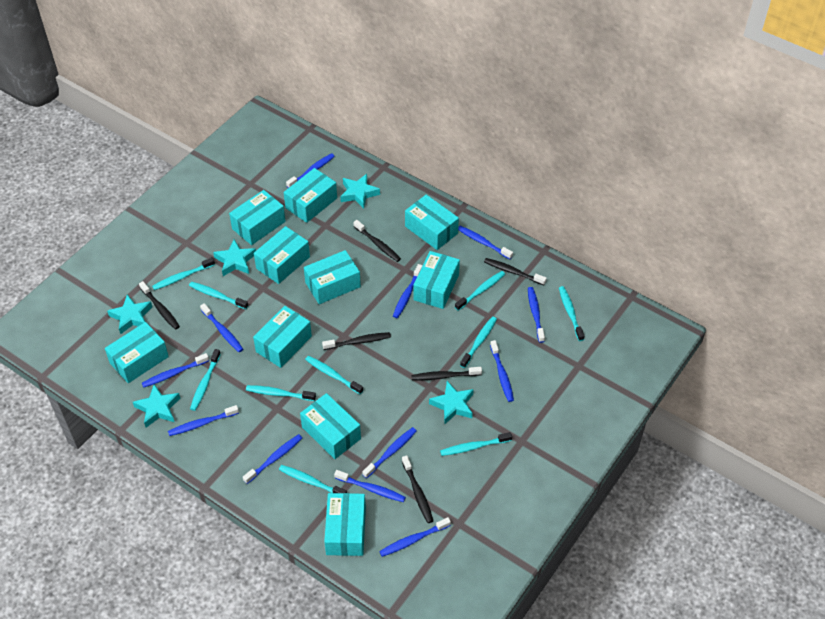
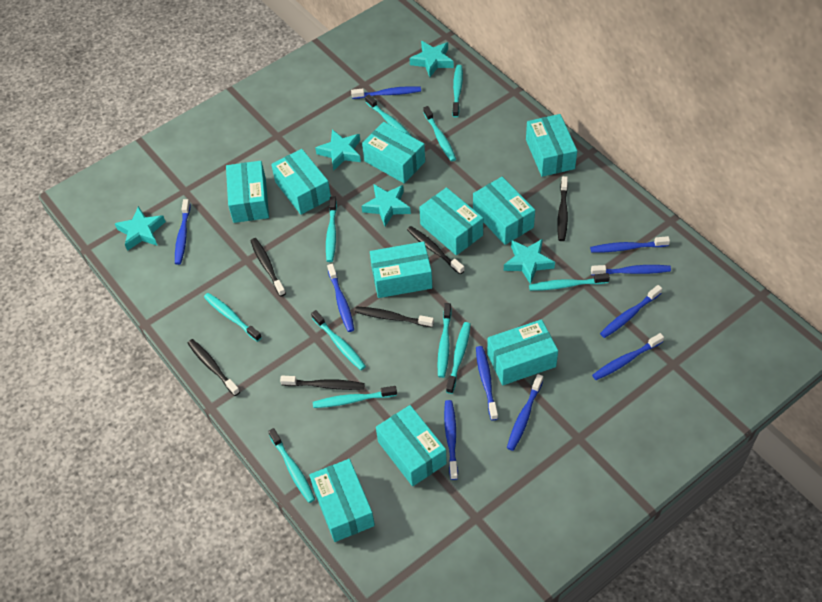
blue toothbrush: 12 -> 10
turquoise toothbrush: 10 -> 11

